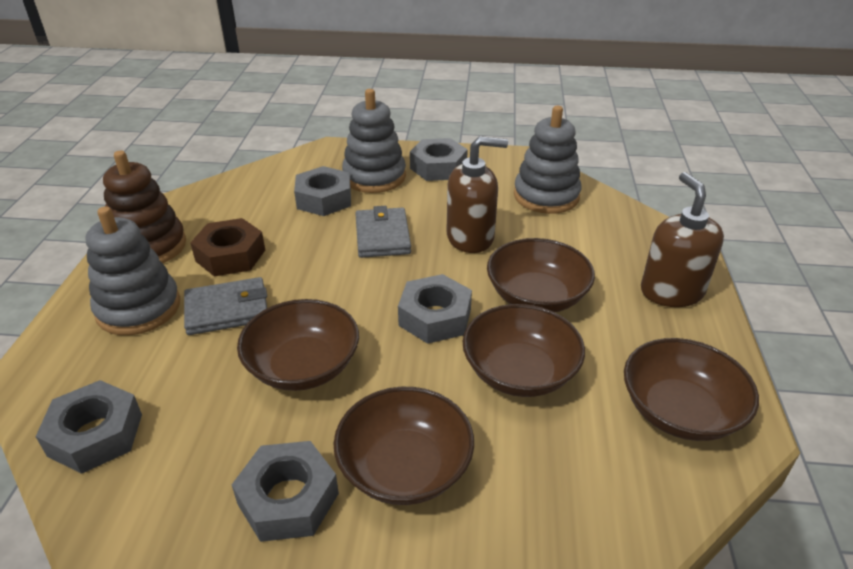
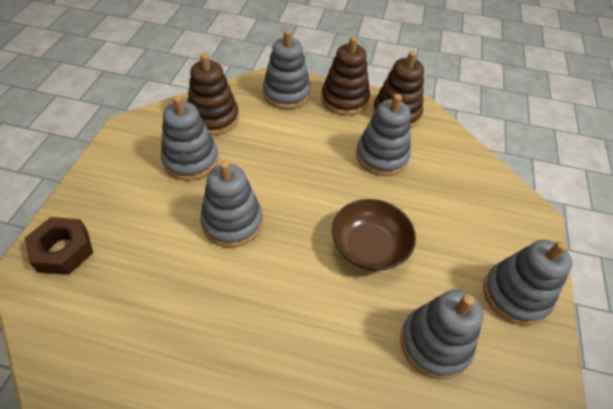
brown bowl: 5 -> 1
brown soap dispenser: 2 -> 0
brown stacking toy: 1 -> 3
grey nut: 5 -> 0
grey stacking toy: 3 -> 6
grey wallet: 2 -> 0

